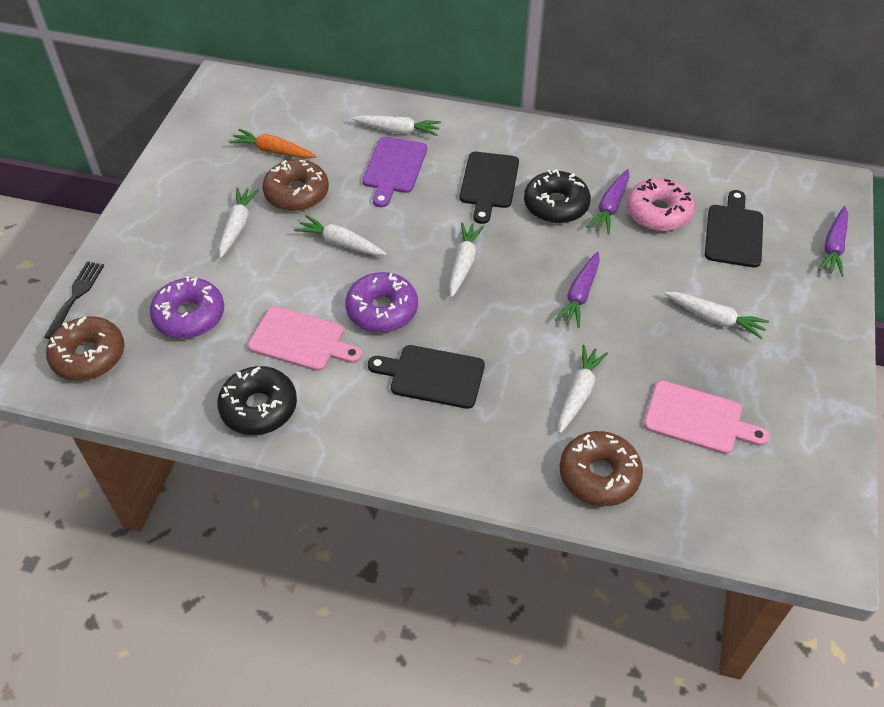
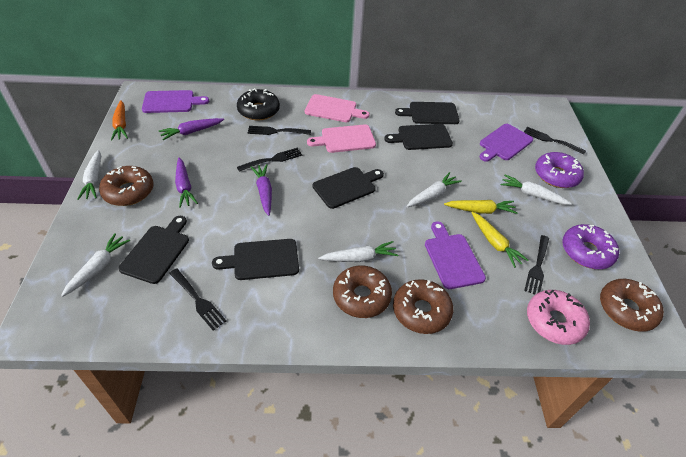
black cutting board: 3 -> 5
black donut: 2 -> 1
black fork: 1 -> 5
brown donut: 3 -> 4
purple cutting board: 1 -> 3
white carrot: 6 -> 5
yellow carrot: 0 -> 2

